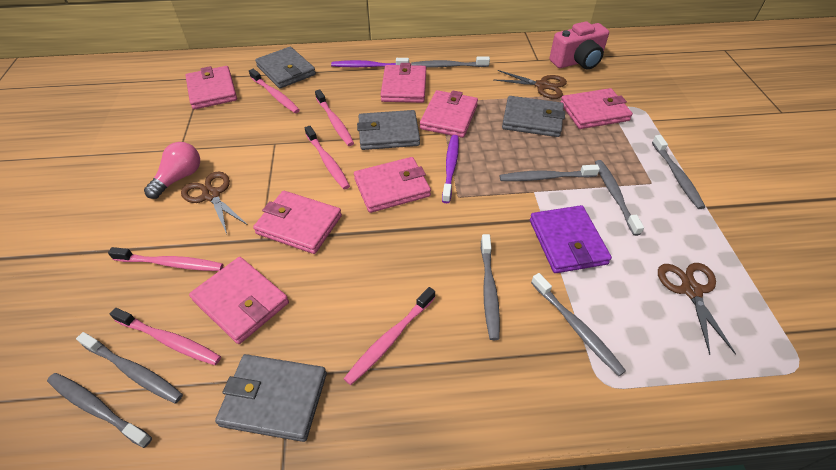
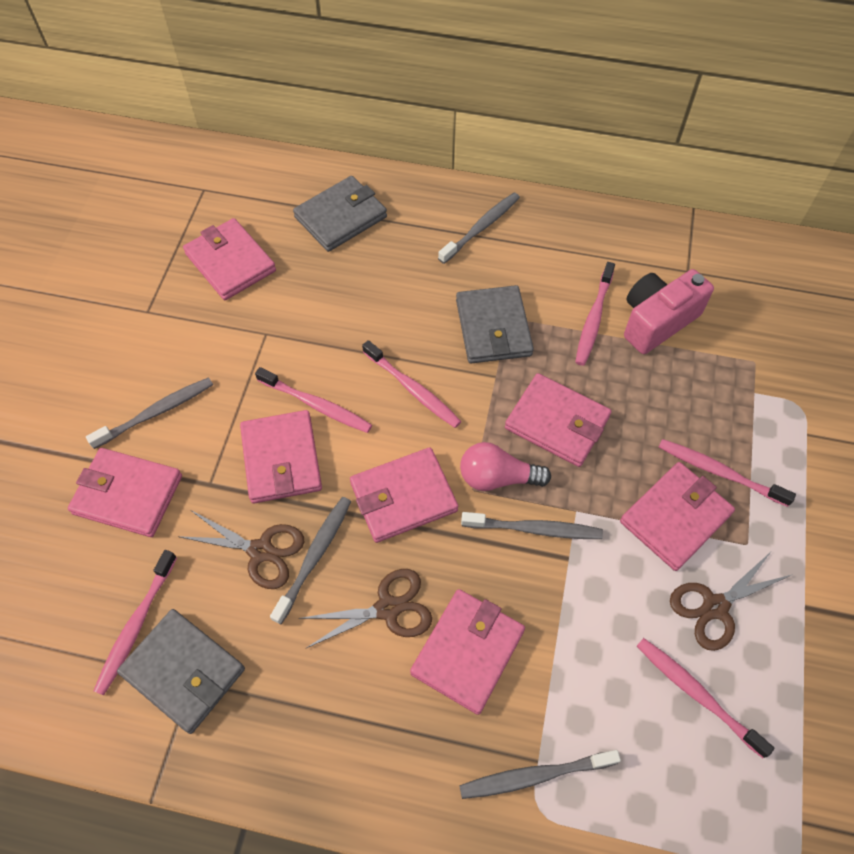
grey toothbrush: 8 -> 5
grey wallet: 4 -> 3
purple toothbrush: 2 -> 0
purple wallet: 1 -> 0

